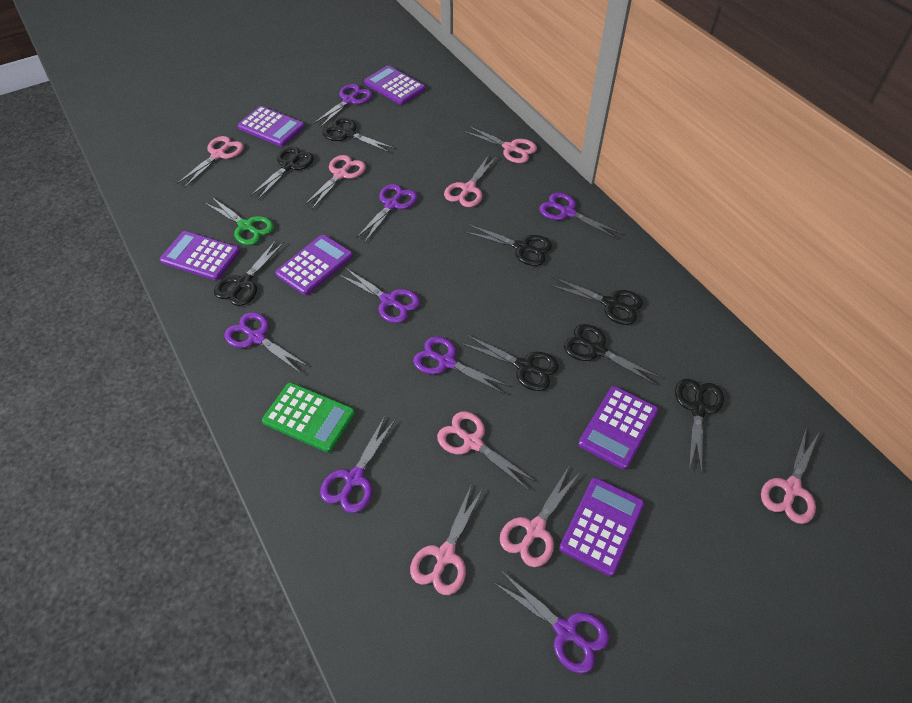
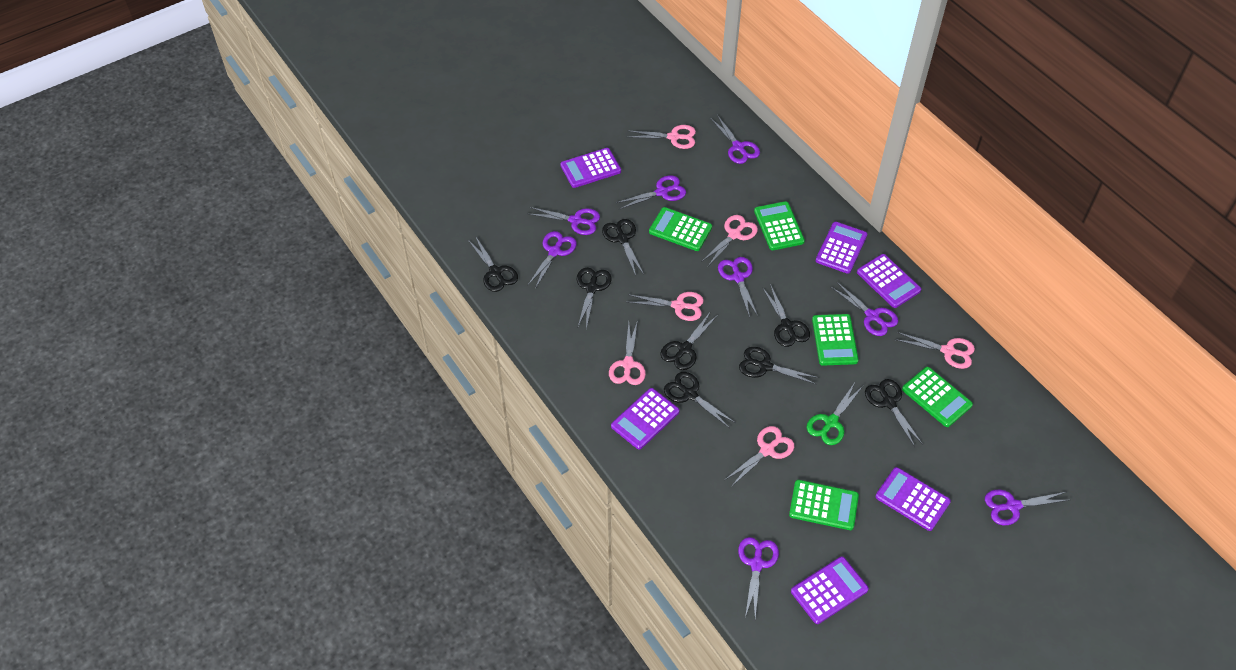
green calculator: 1 -> 5
pink scissors: 8 -> 6

